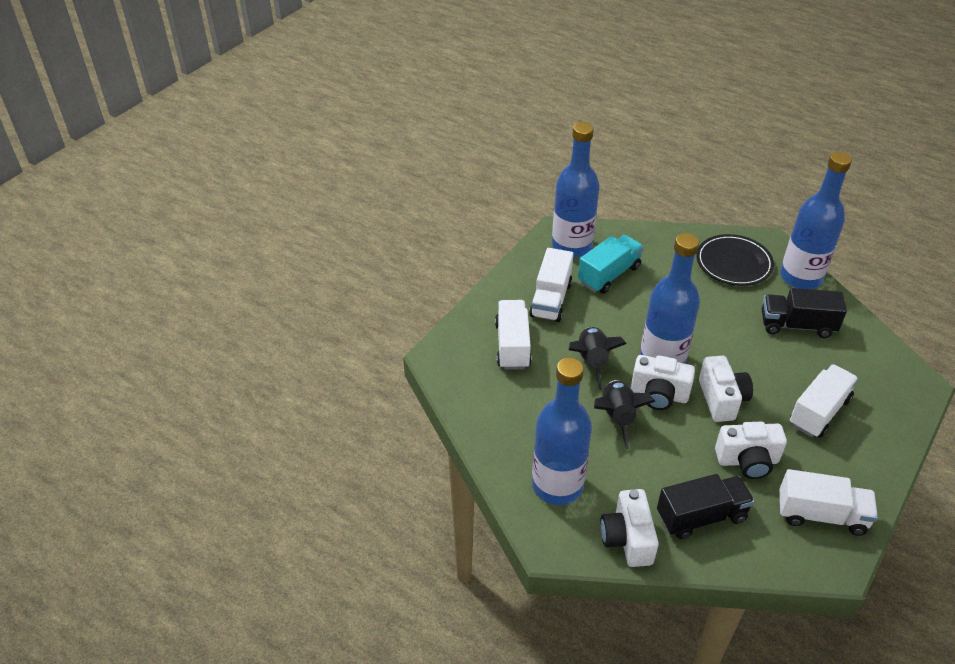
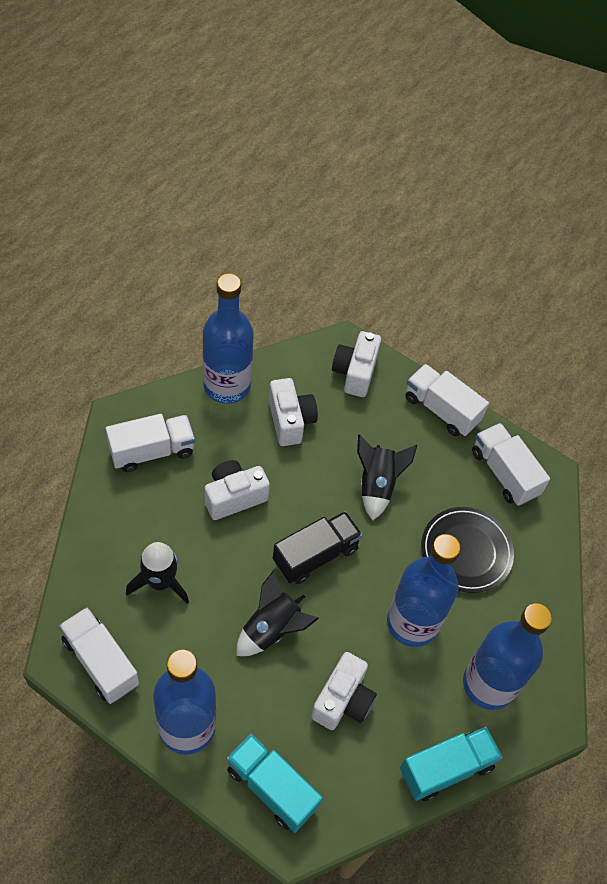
black rocket: 2 -> 3
black truck: 2 -> 1
turquoise truck: 1 -> 2

